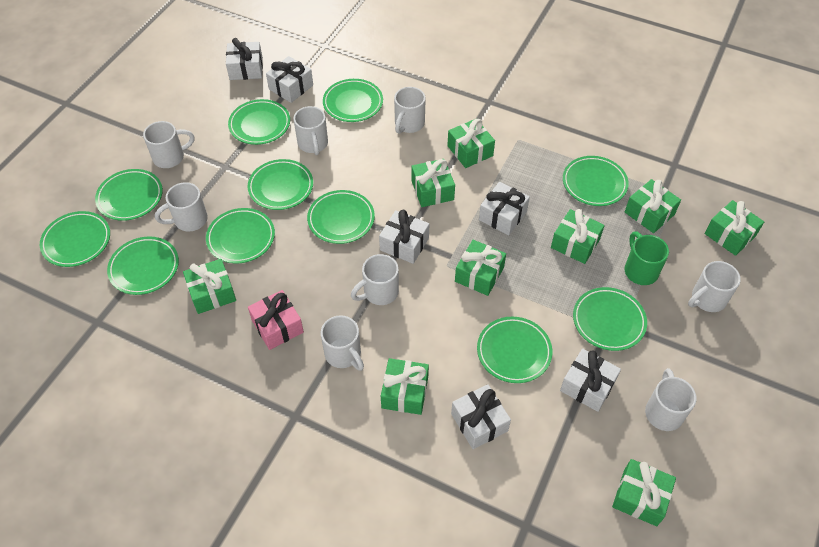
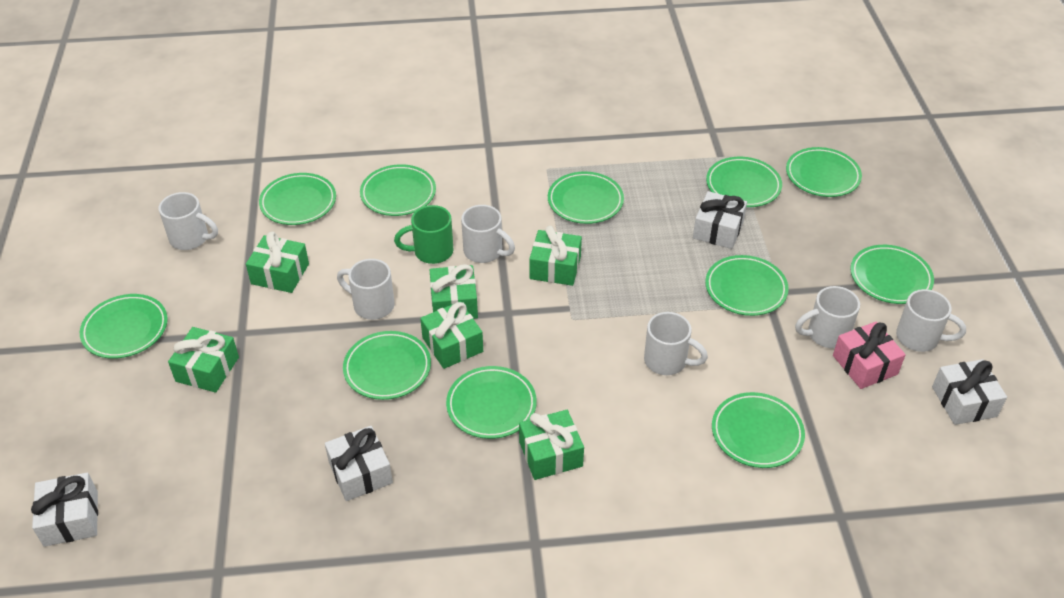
green gift: 9 -> 6
white gift: 6 -> 4
white mug: 8 -> 6

